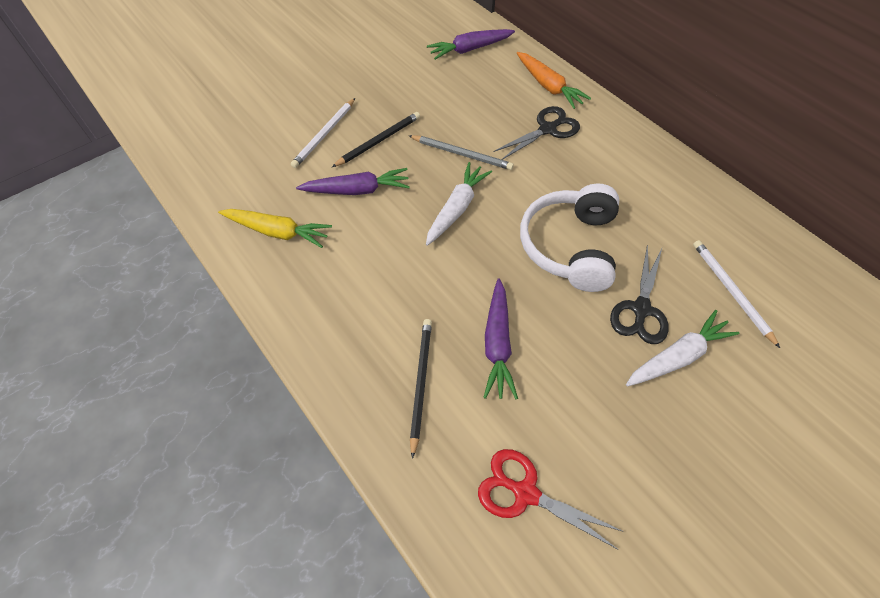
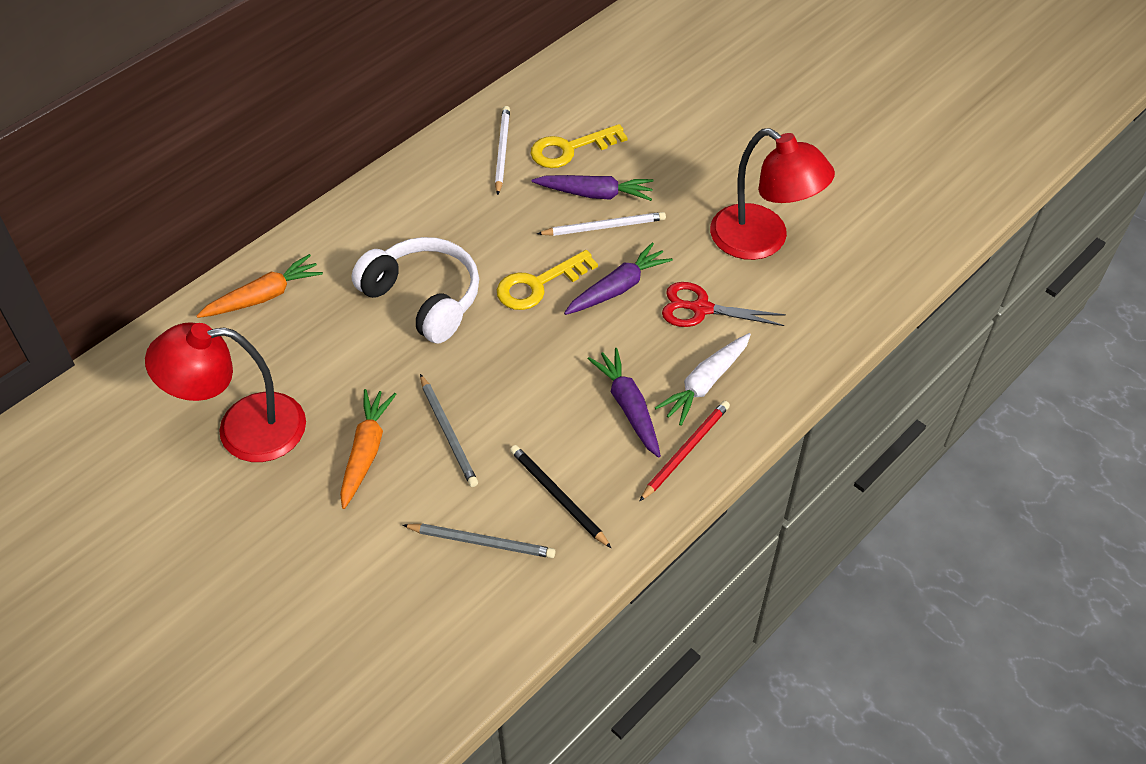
black pencil: 2 -> 1
black scissors: 2 -> 0
grey pencil: 1 -> 2
orange carrot: 1 -> 2
red lamp: 0 -> 2
red pencil: 0 -> 1
white carrot: 2 -> 1
yellow carrot: 1 -> 0
yellow key: 0 -> 2

